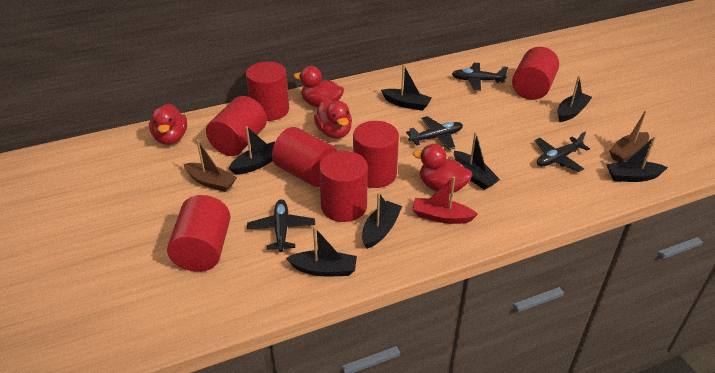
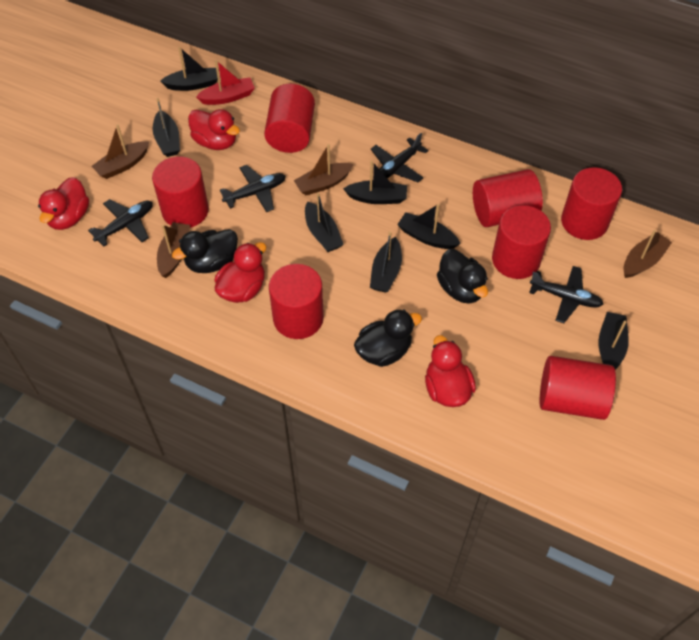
black duck: 0 -> 3
brown boat: 2 -> 4

